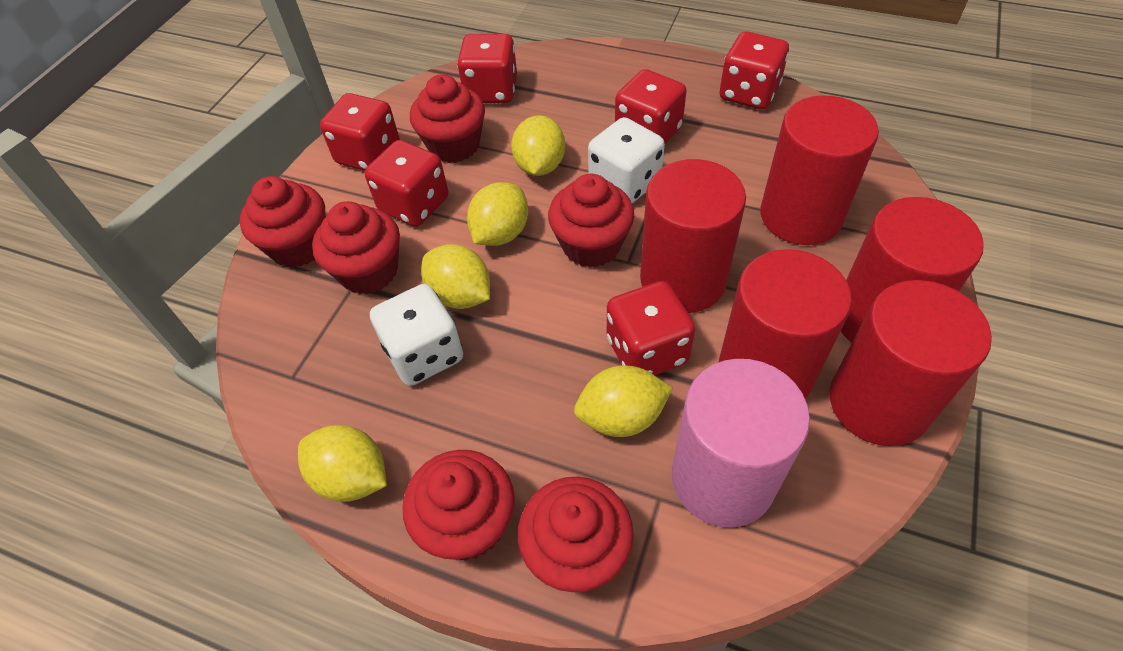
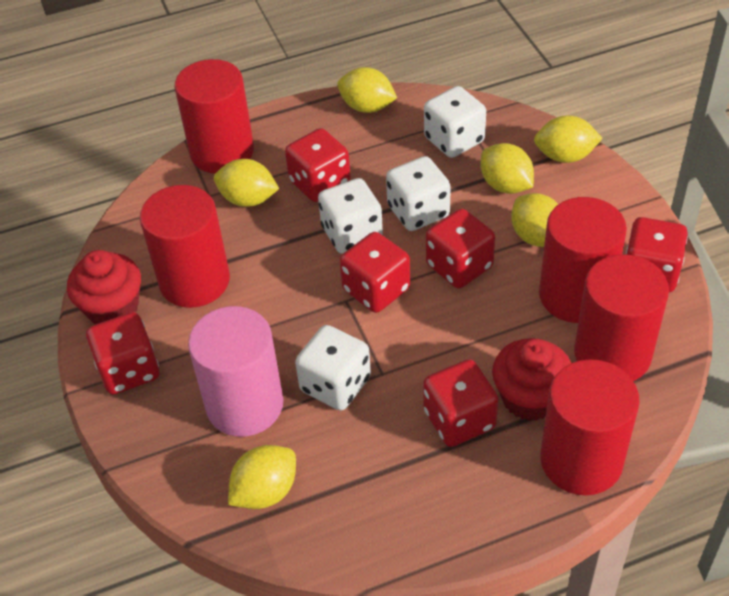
red cupcake: 6 -> 2
white dice: 2 -> 4
yellow lemon: 5 -> 6

